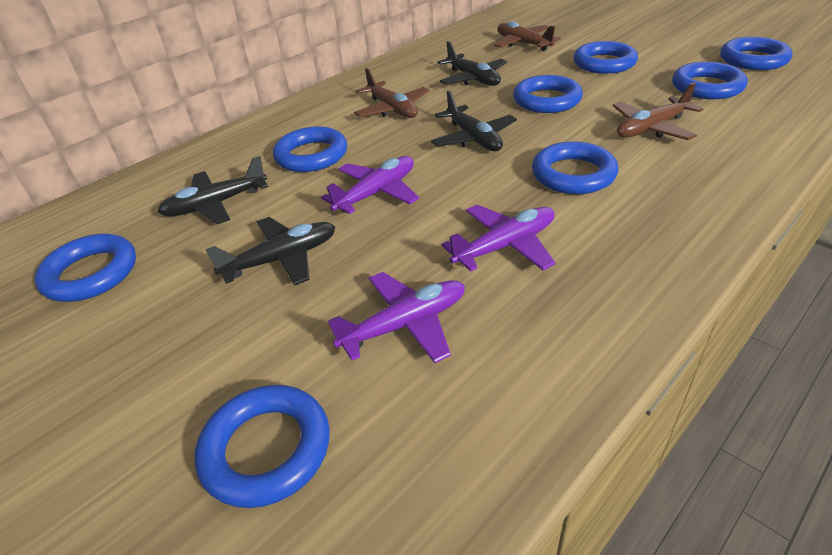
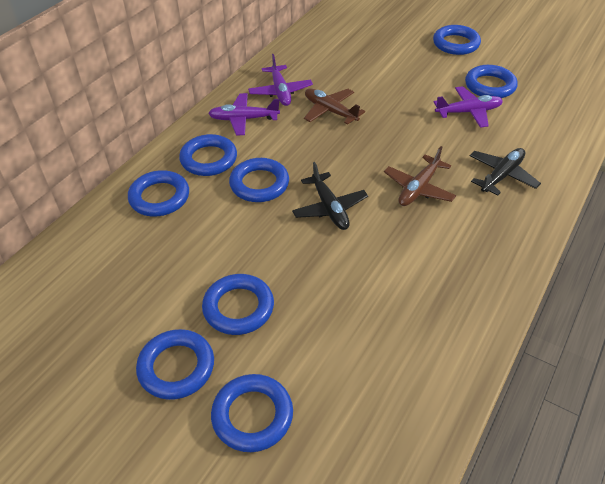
black plane: 4 -> 2
brown plane: 3 -> 2

